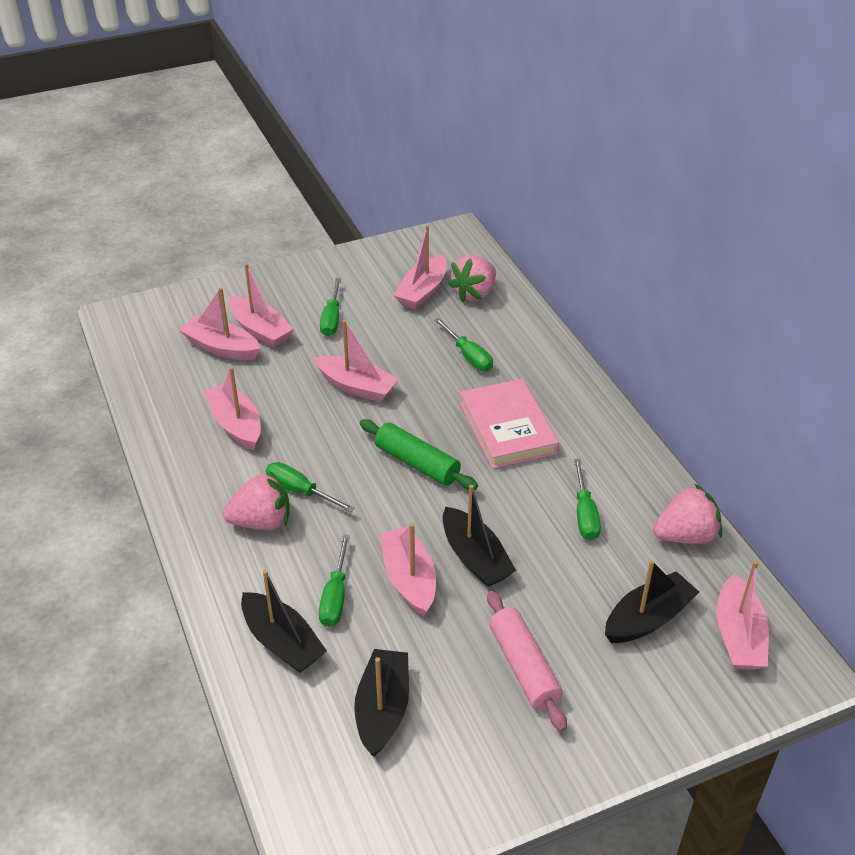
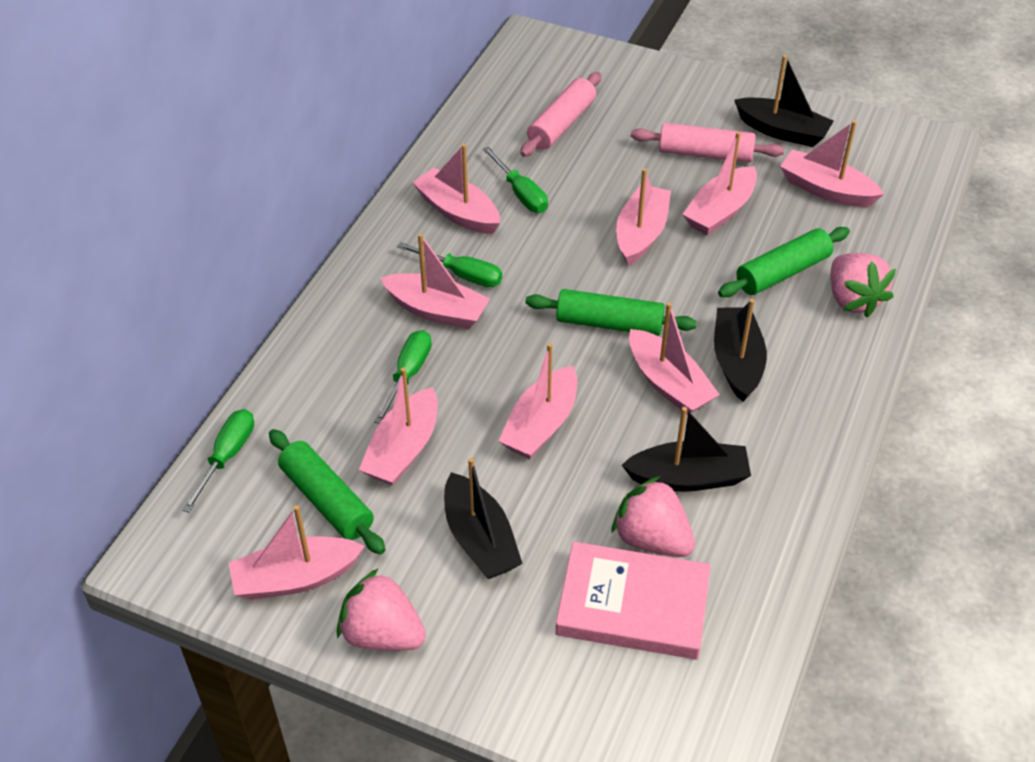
green rolling pin: 1 -> 3
green screwdriver: 5 -> 4
pink boat: 7 -> 9
pink rolling pin: 1 -> 2

